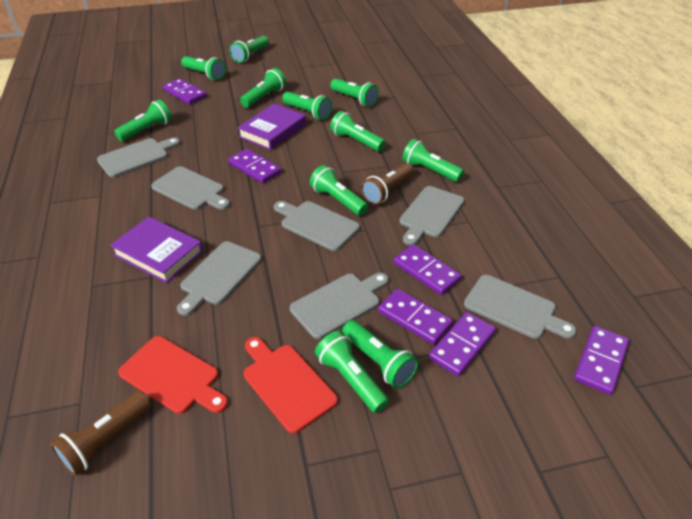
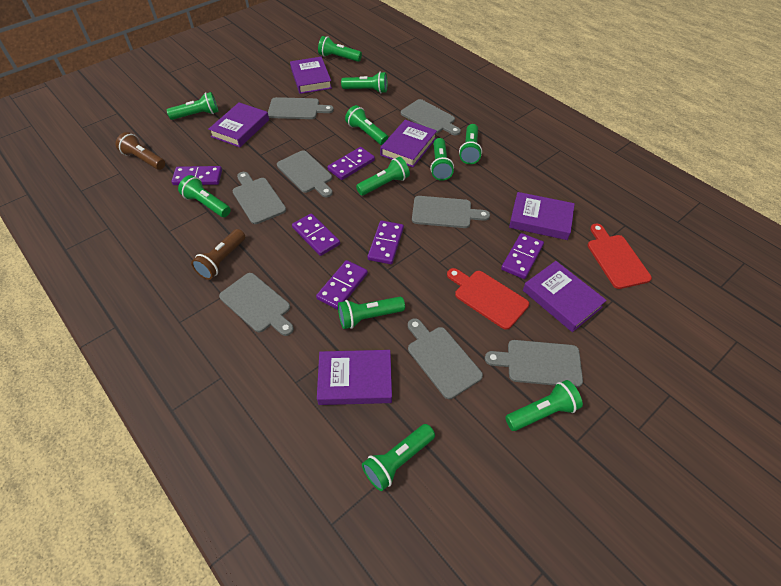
grey cutting board: 7 -> 8
purple book: 2 -> 6

